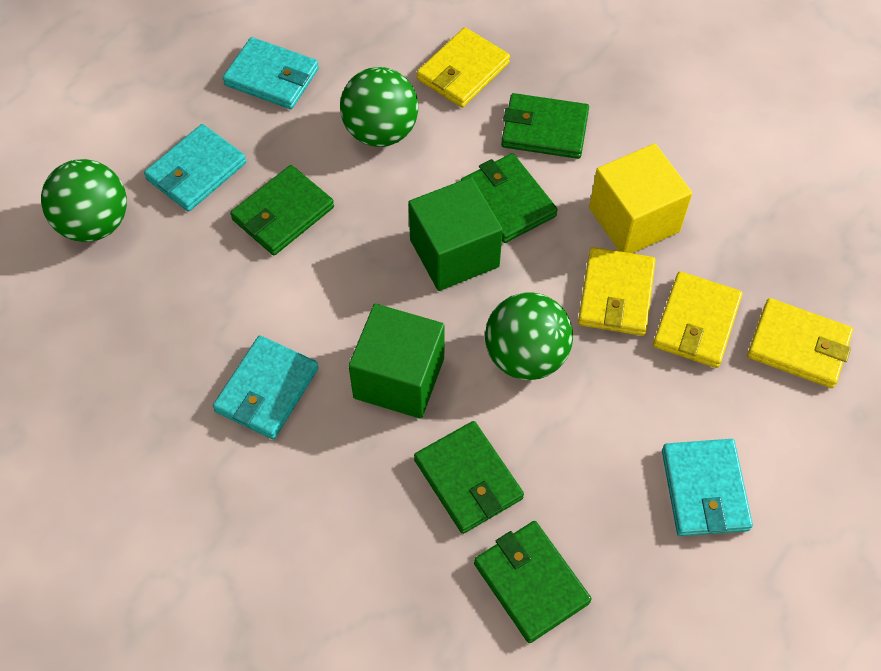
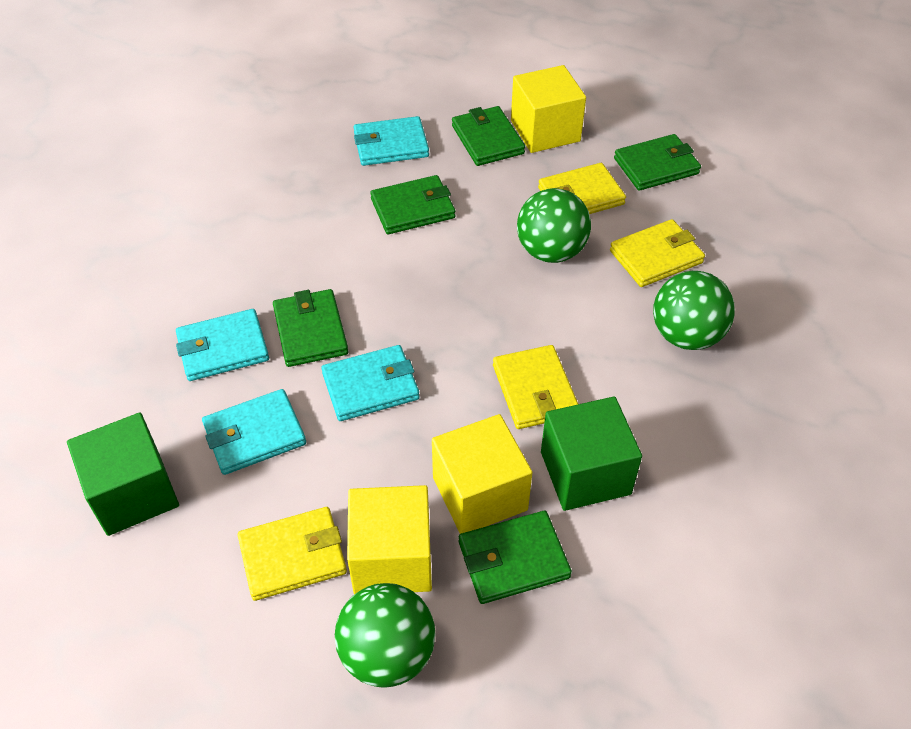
yellow cube: 1 -> 3

